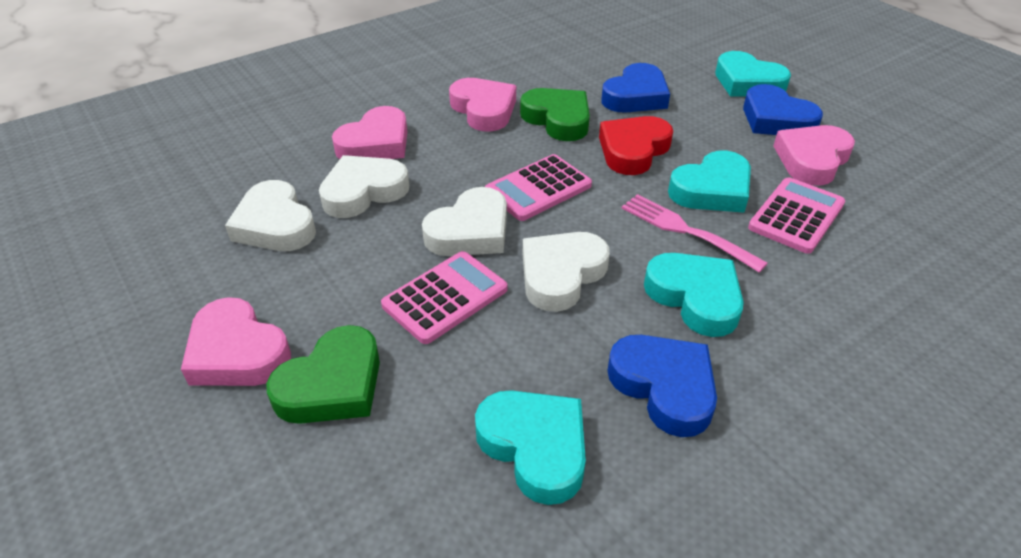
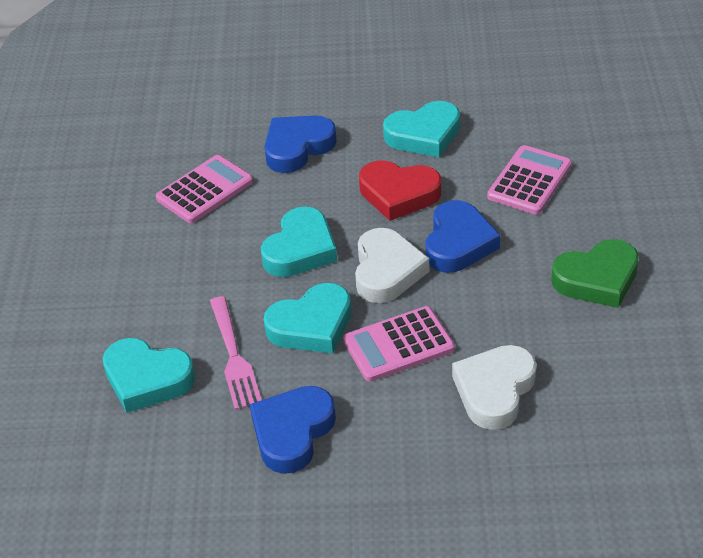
green heart: 2 -> 1
pink heart: 4 -> 0
white heart: 4 -> 2

